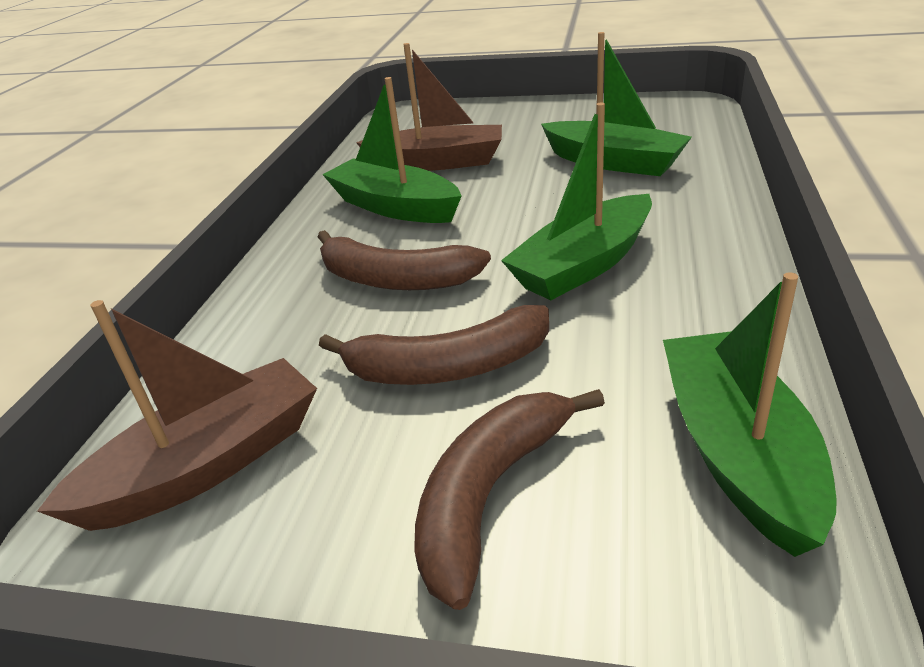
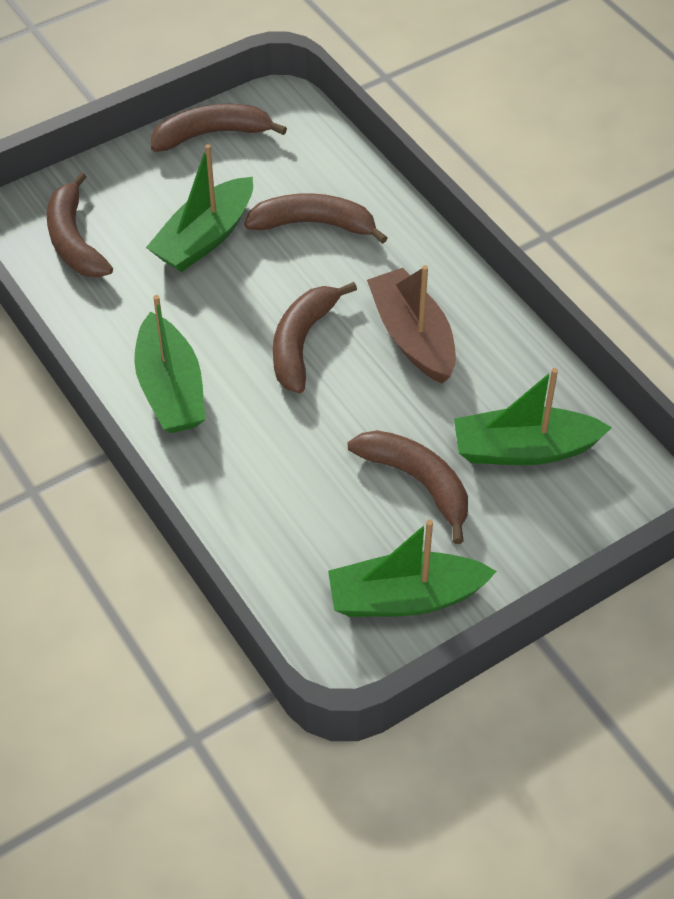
brown banana: 3 -> 5
brown boat: 2 -> 1

